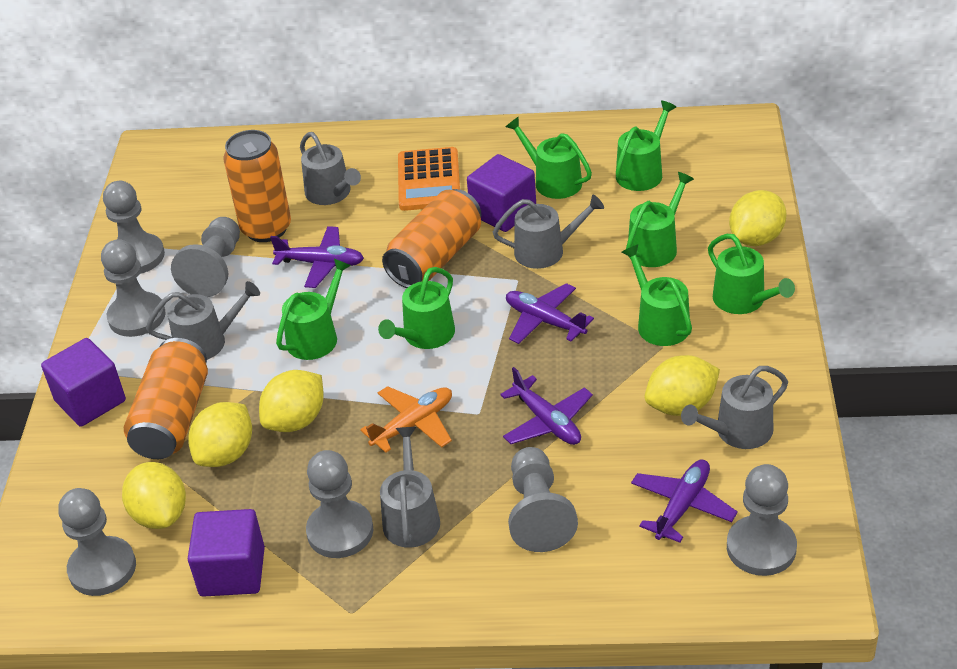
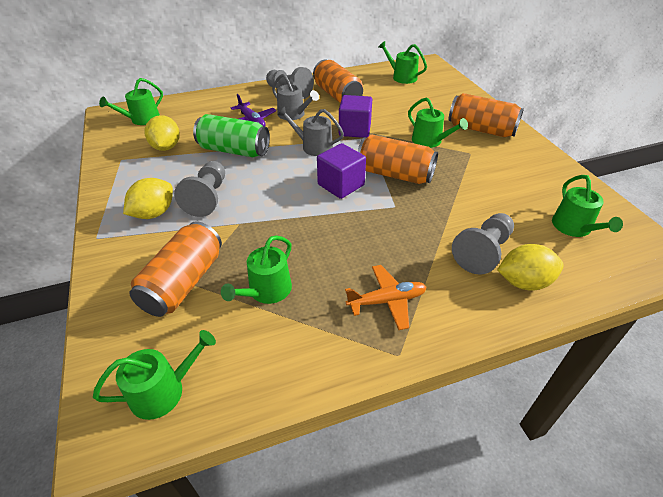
green can: 0 -> 1
green watering can: 7 -> 6
grey pawn: 7 -> 3
grey watering can: 5 -> 2
orange calculator: 1 -> 0
orange can: 3 -> 4
purple cube: 3 -> 2
purple plane: 4 -> 1
yellow lemon: 5 -> 3

